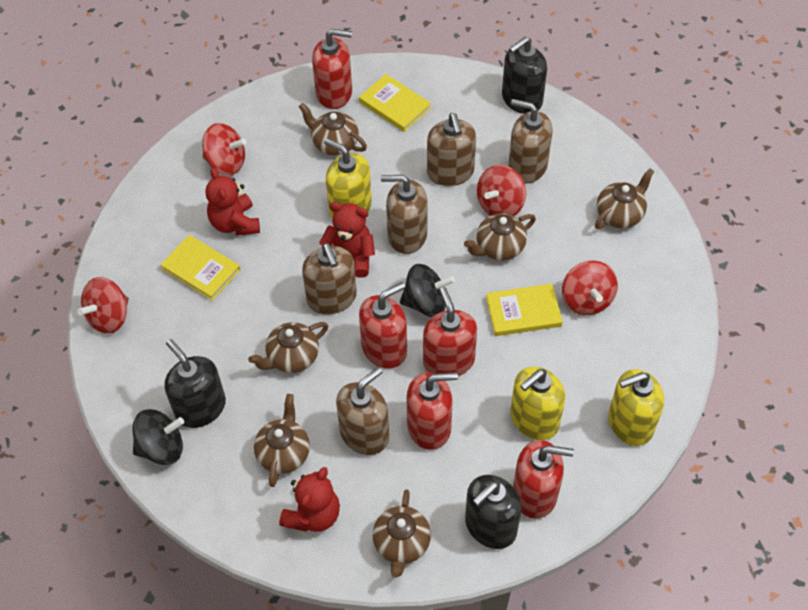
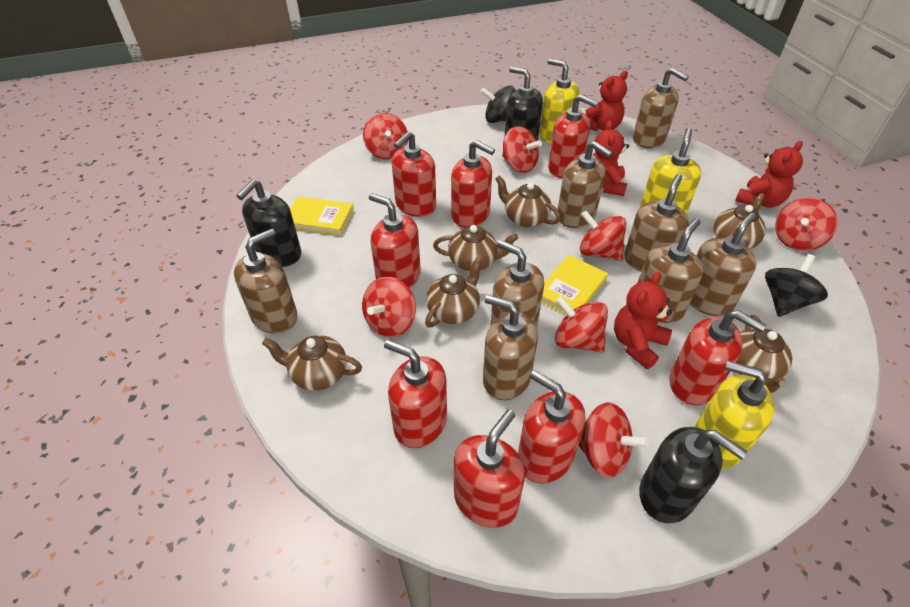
brown soap dispenser: 5 -> 8
red soap dispenser: 5 -> 8
red spinning top: 4 -> 7
red teddy bear: 3 -> 4
yellow book: 3 -> 2

